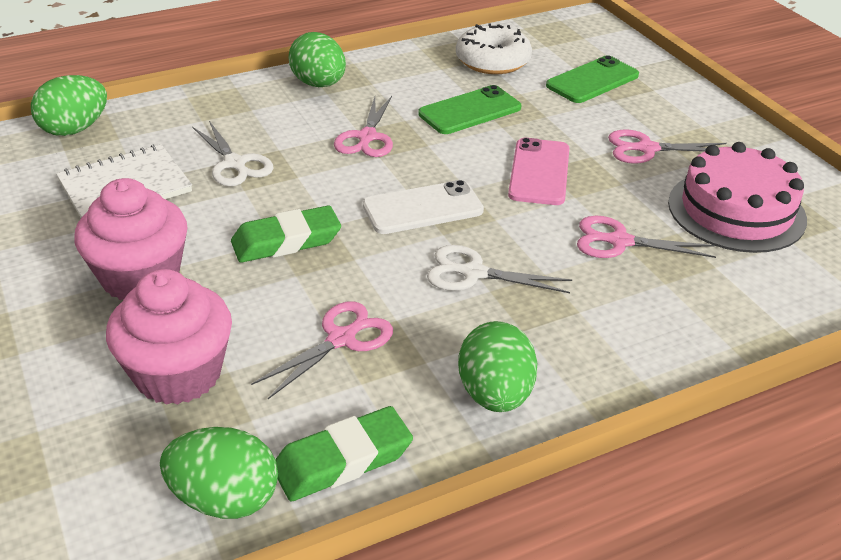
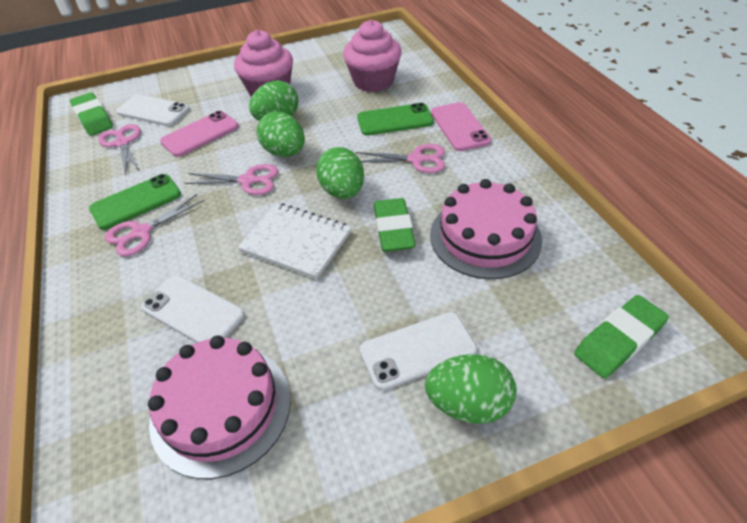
green eraser: 2 -> 3
pink cake: 1 -> 2
pink phone: 1 -> 2
white donut: 1 -> 0
white phone: 1 -> 3
white scissors: 2 -> 0

